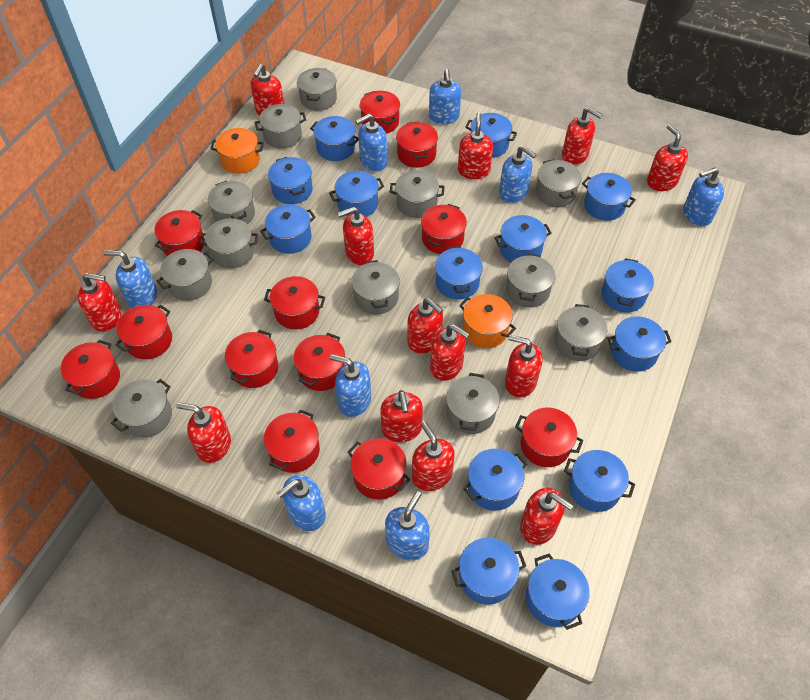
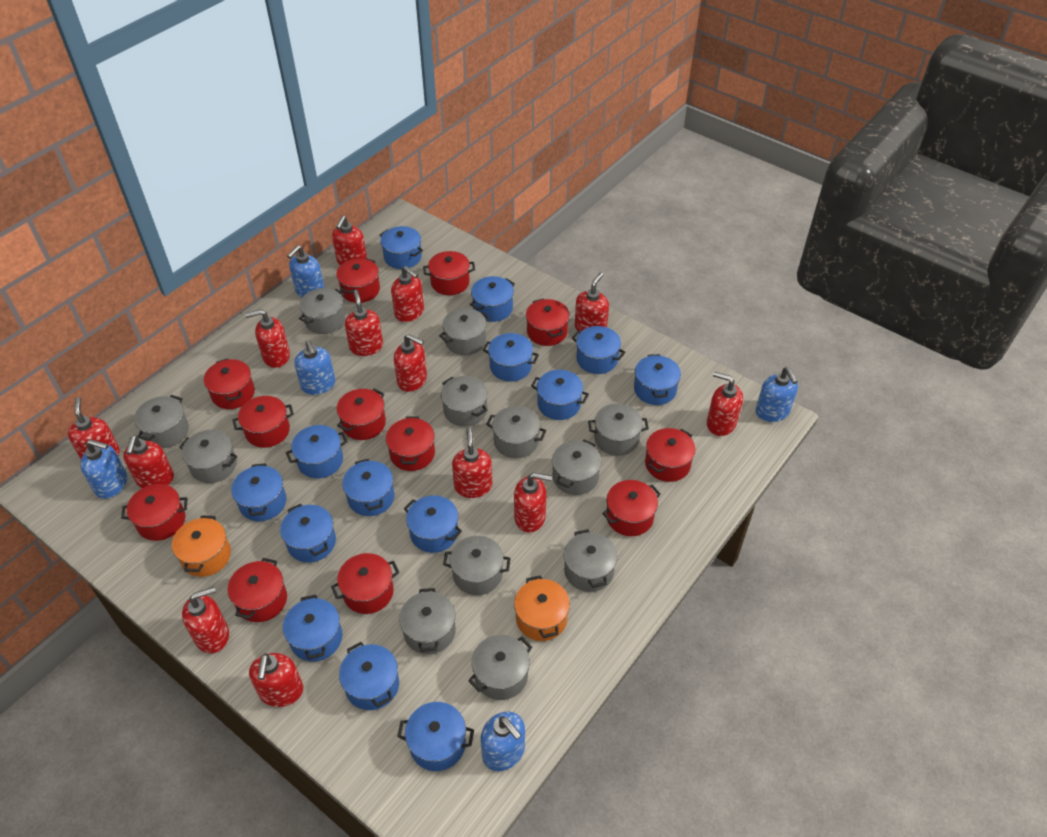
blue soap dispenser: 8 -> 5

